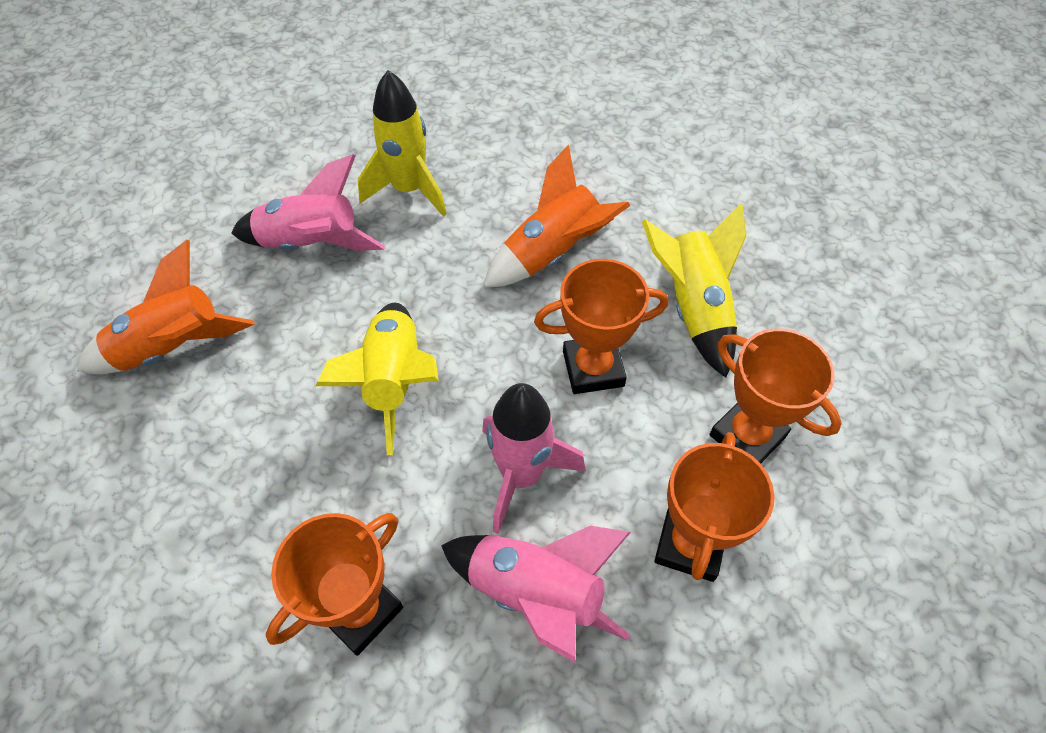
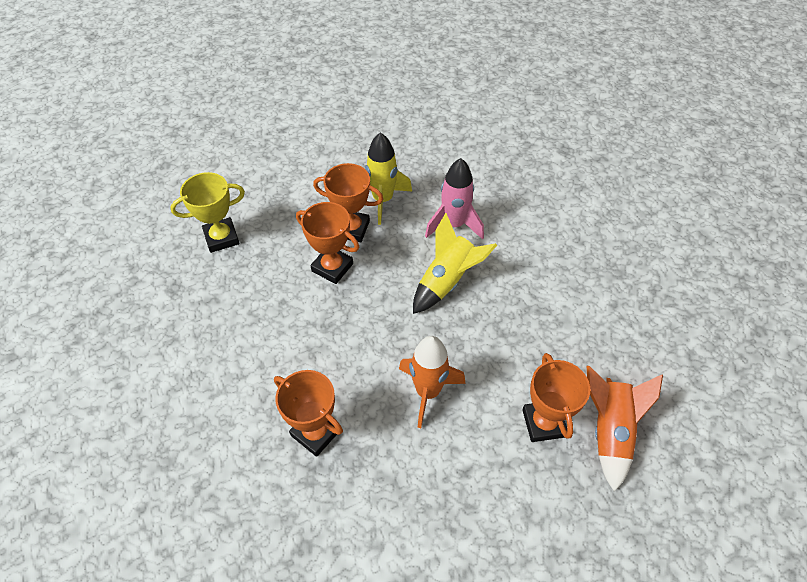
pink rocket: 3 -> 1
yellow rocket: 3 -> 2
yellow trophy: 0 -> 1

